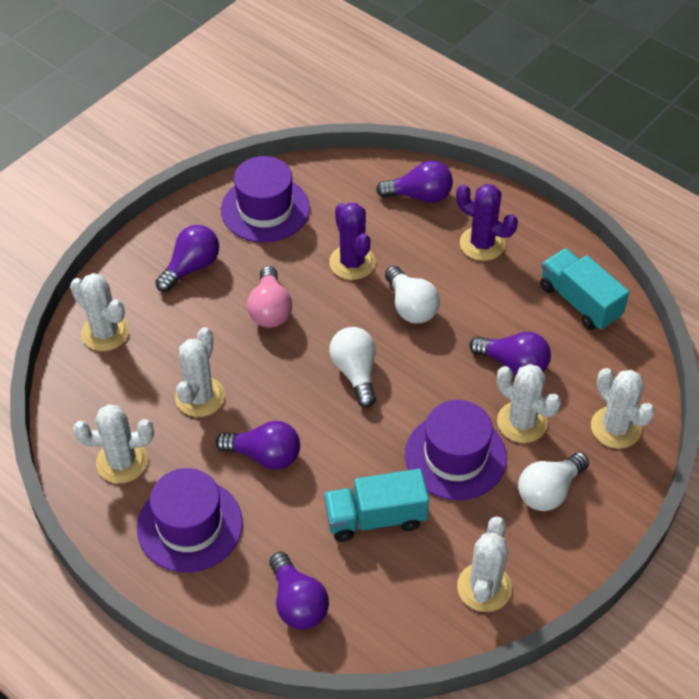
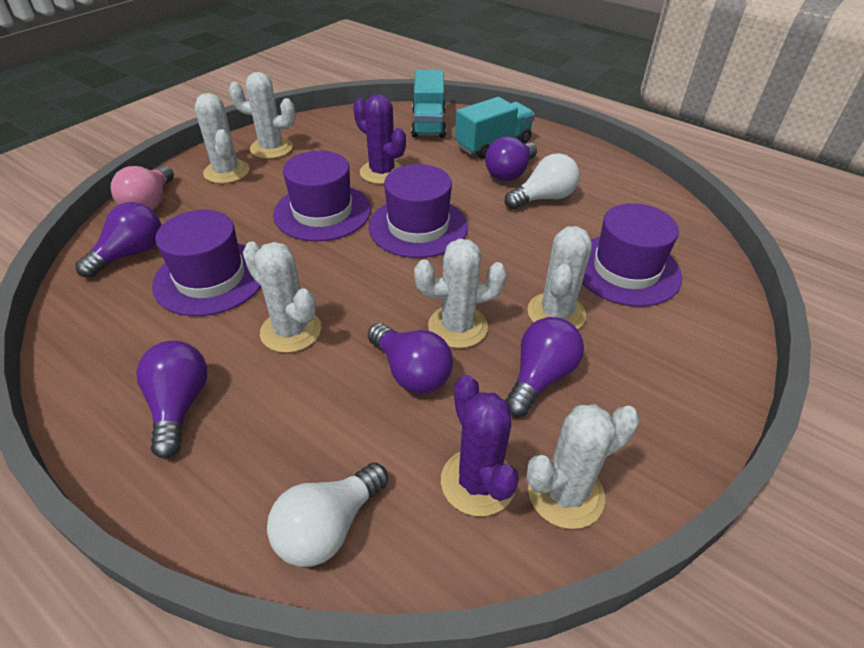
purple hat: 3 -> 4
white light bulb: 3 -> 2

